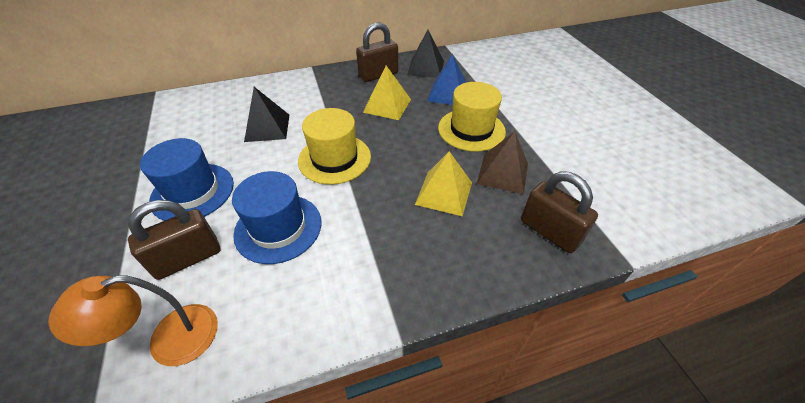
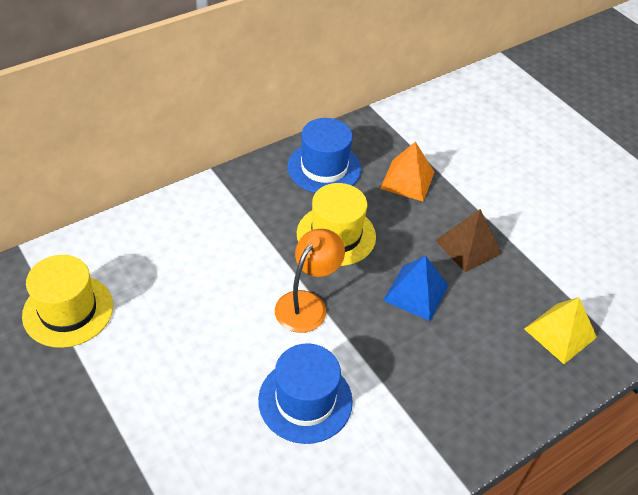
black pyramid: 2 -> 0
brown padlock: 3 -> 0
orange pyramid: 0 -> 1
yellow pyramid: 2 -> 1

